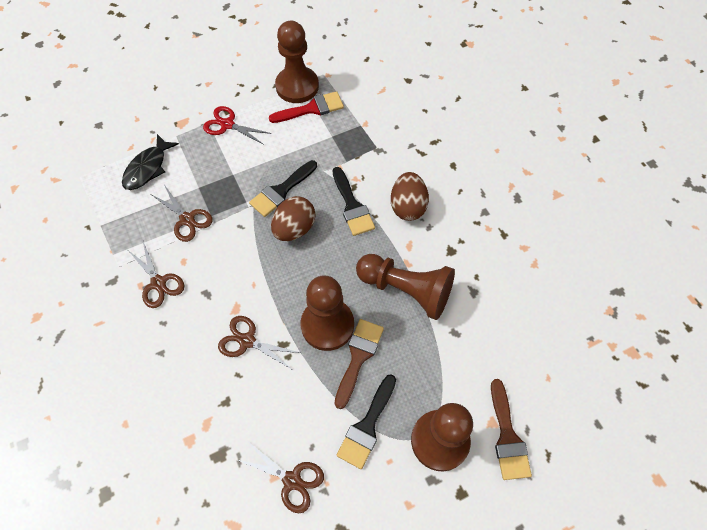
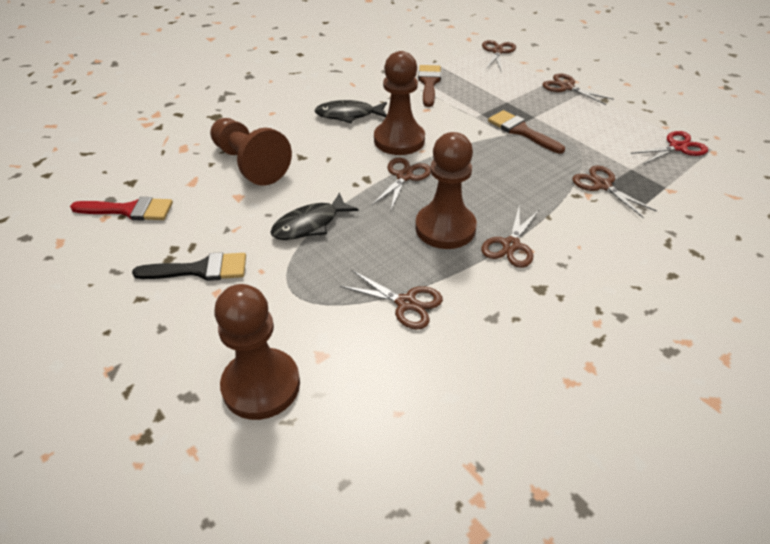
black brush: 3 -> 1
black fish: 1 -> 2
brown egg: 2 -> 0
brown scissors: 4 -> 6

